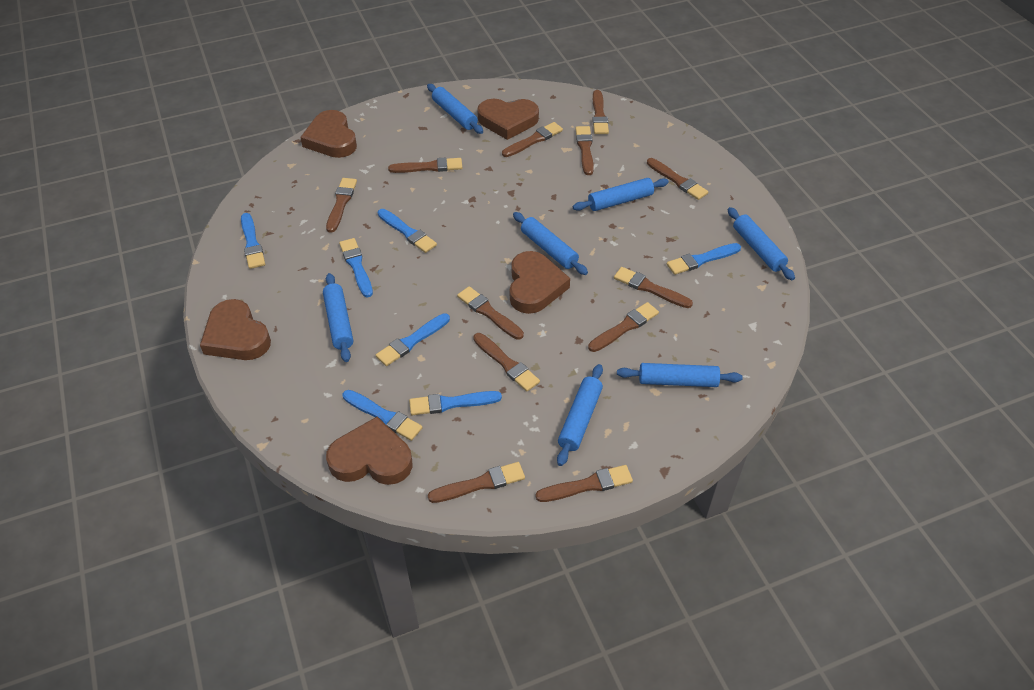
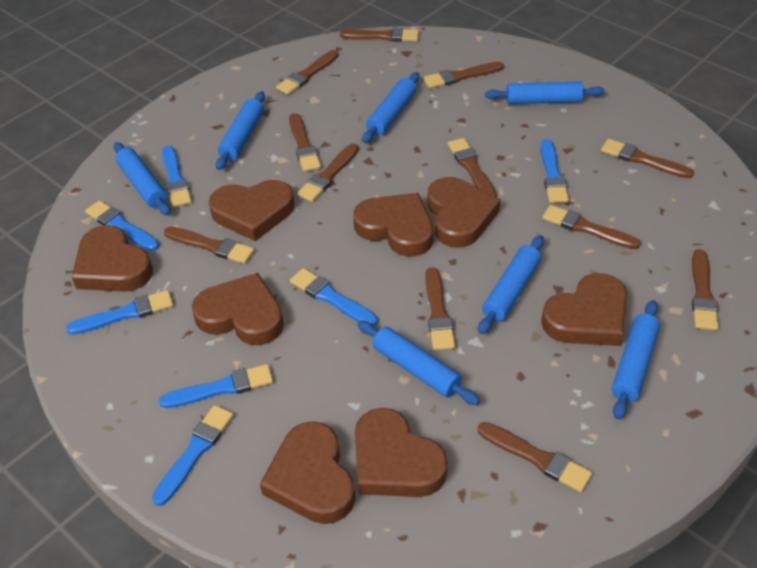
brown heart: 5 -> 8

